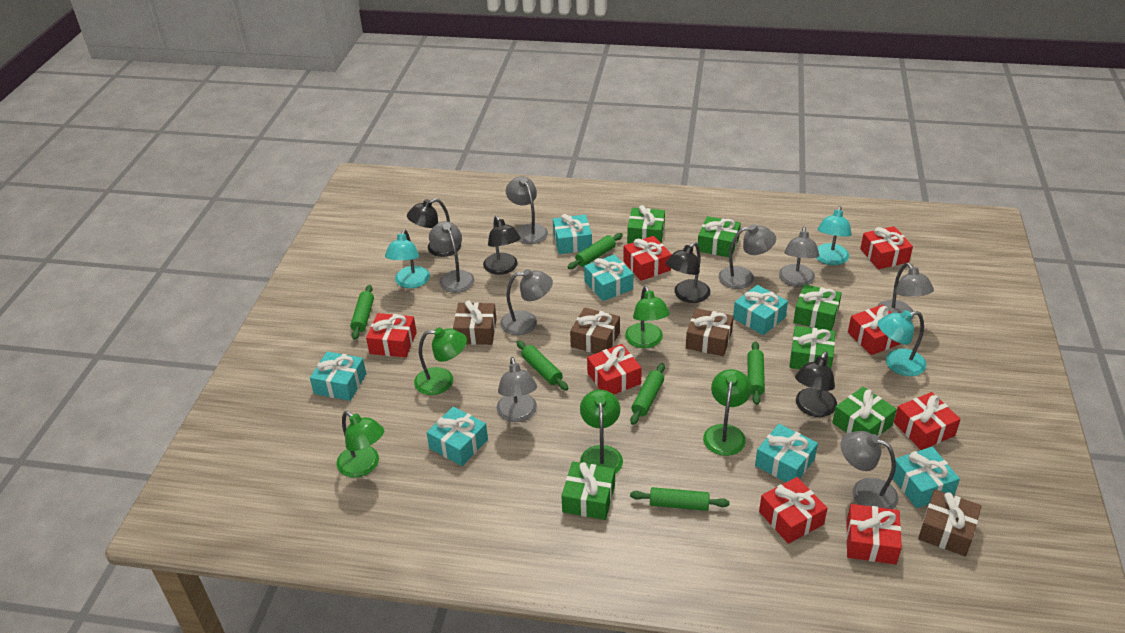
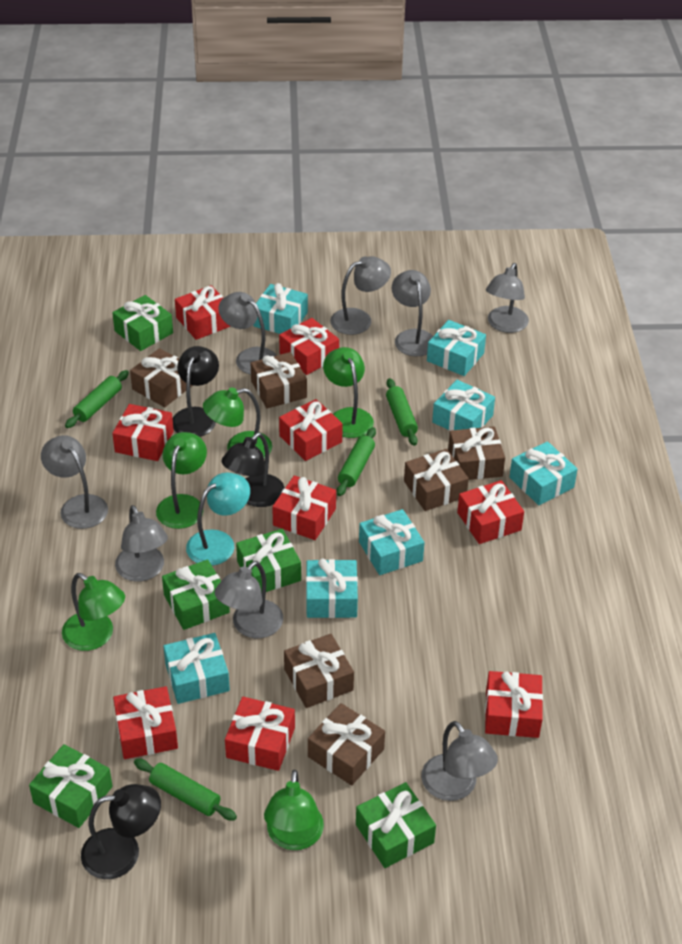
black lamp: 4 -> 3
brown gift: 4 -> 6
green gift: 6 -> 5
green rolling pin: 6 -> 4
red gift: 8 -> 9
turquoise lamp: 3 -> 1

